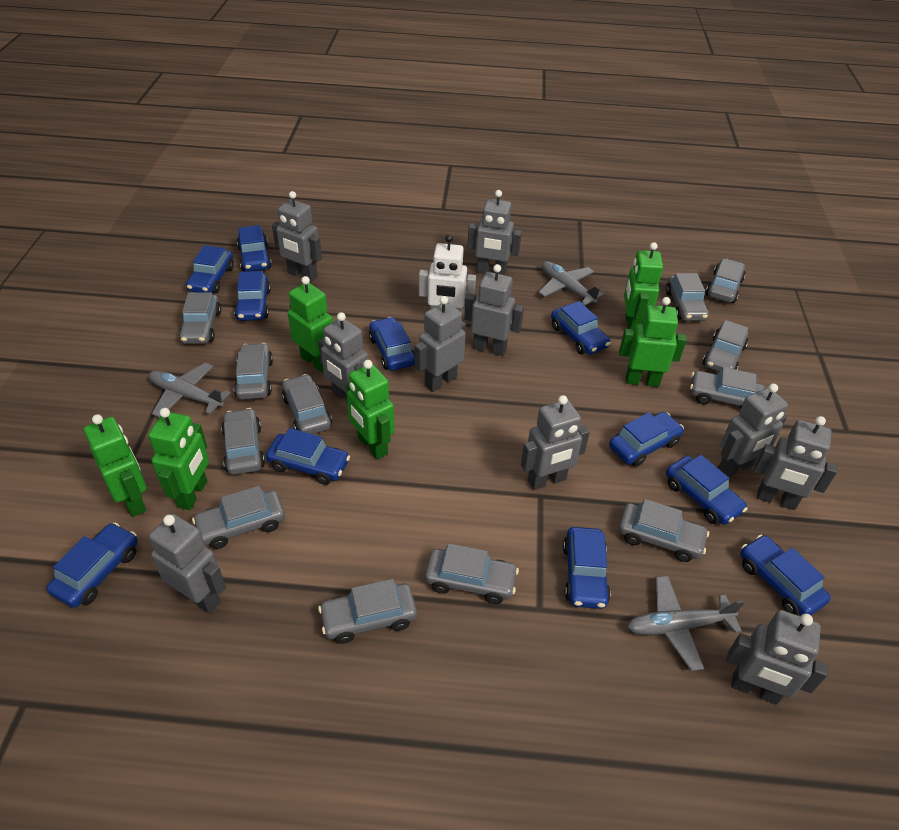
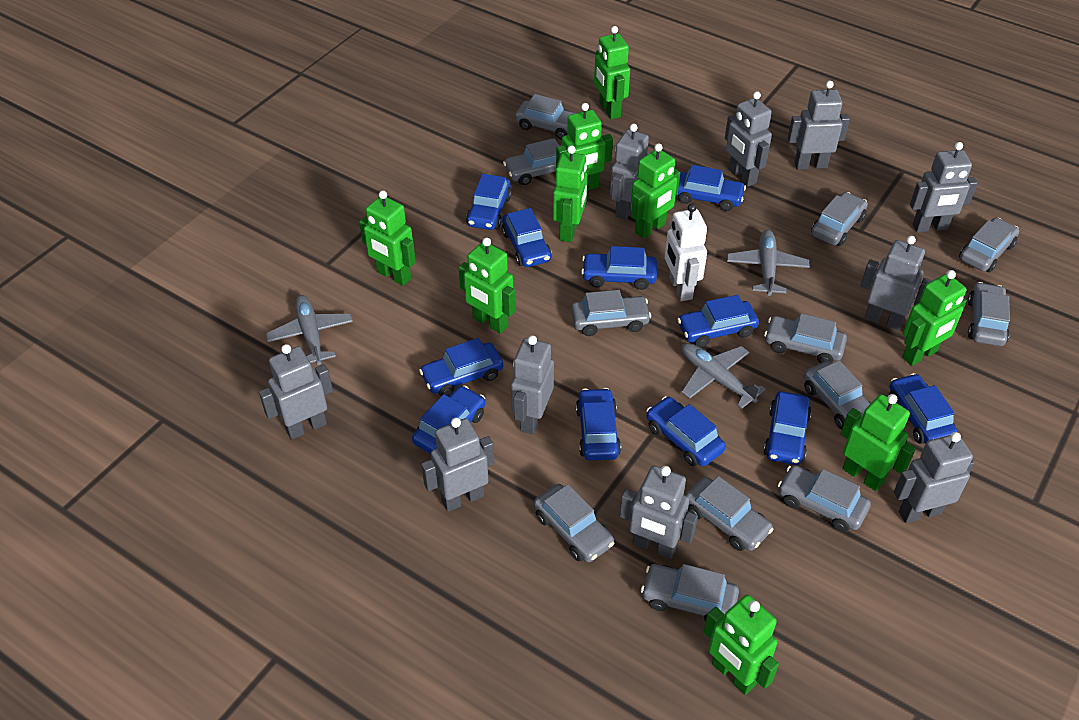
green robot: 6 -> 9

